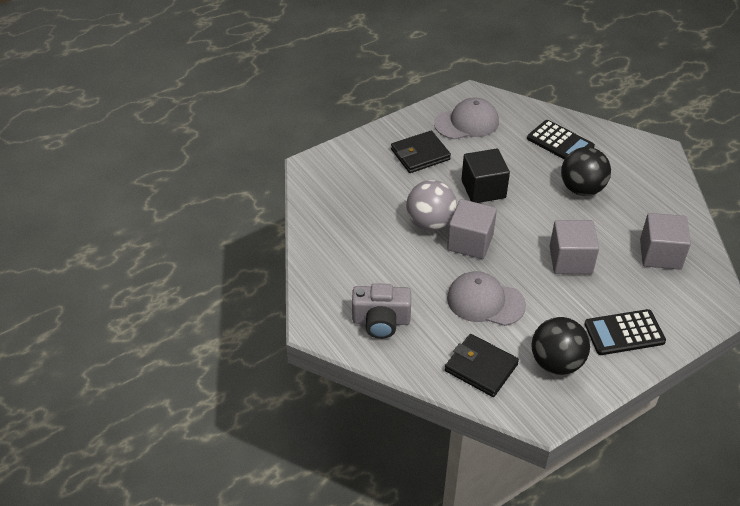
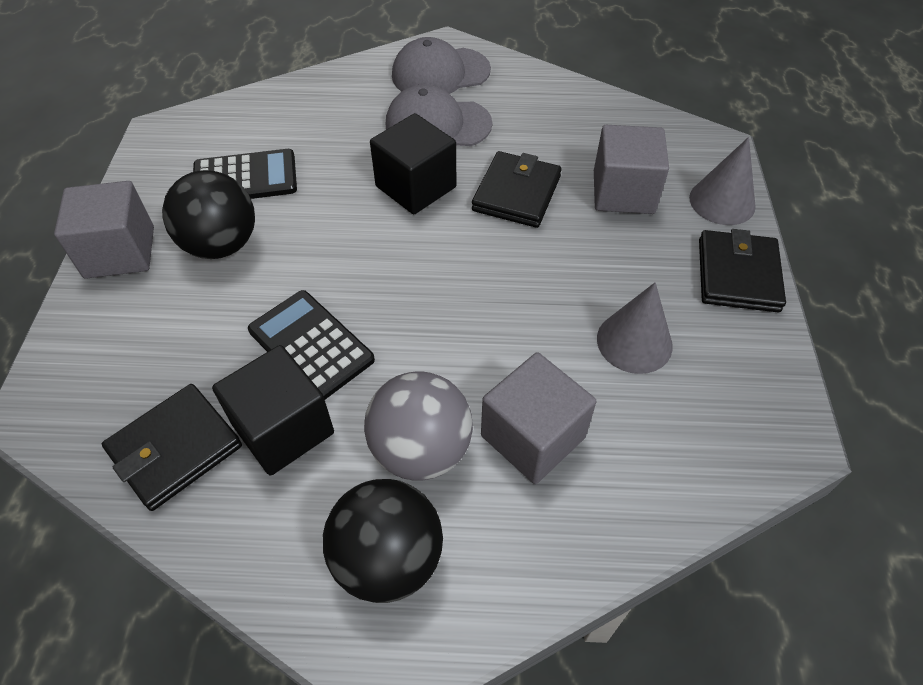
black cube: 1 -> 2
black wallet: 2 -> 3
grey camera: 1 -> 0
grey cone: 0 -> 2

